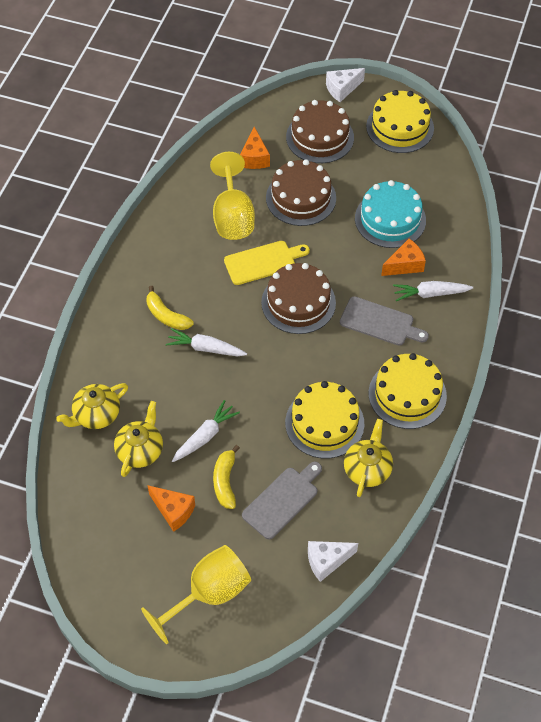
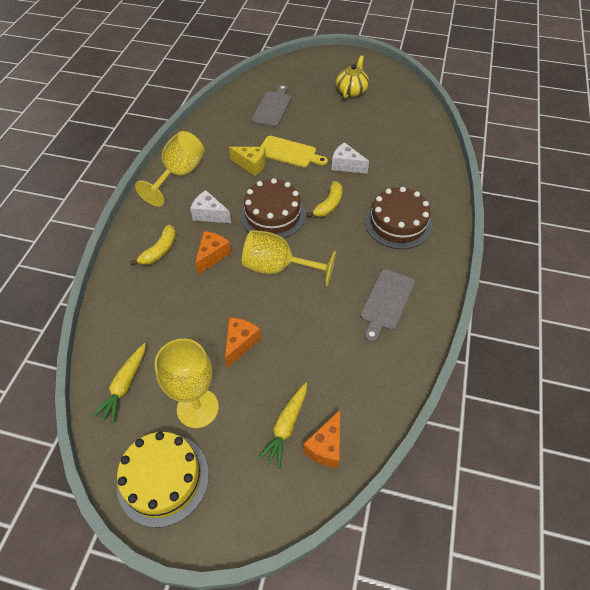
brown cake: 3 -> 2
turquoise cake: 1 -> 0
white carrot: 3 -> 0
yellow cake: 3 -> 1
yellow carrot: 0 -> 2
yellow cheese: 0 -> 1
yellow goblet: 2 -> 3
yellow teapot: 3 -> 1

